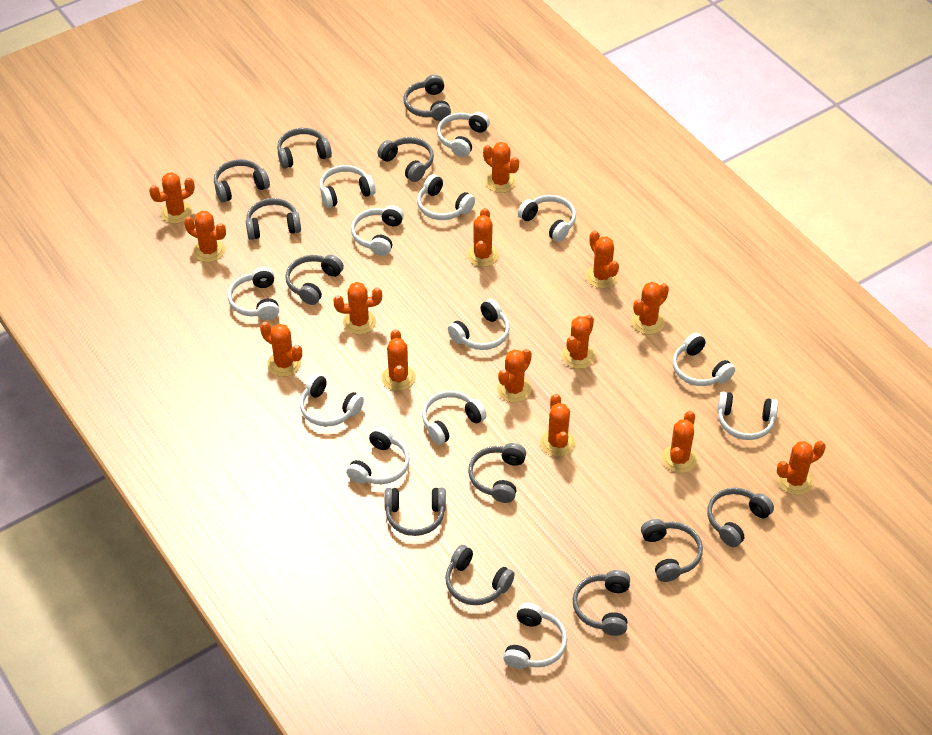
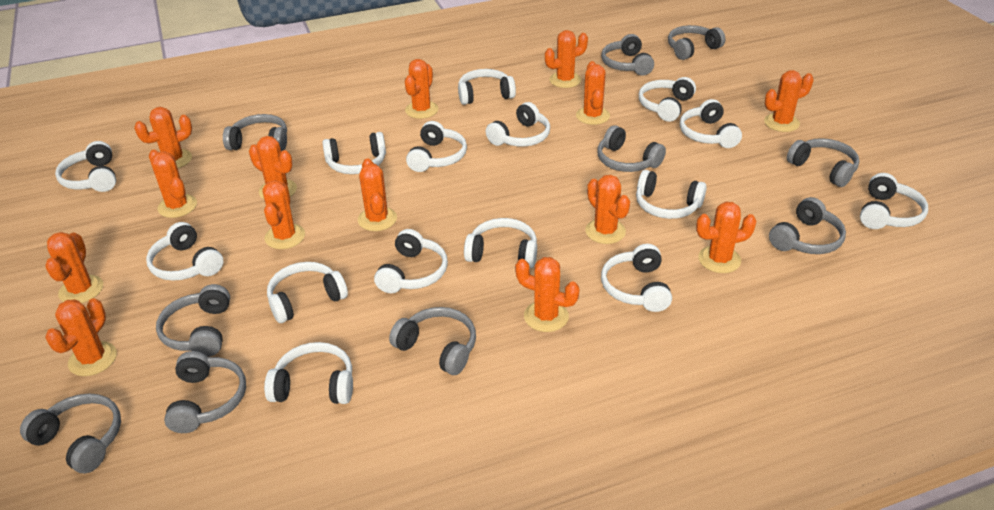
grey headphones: 12 -> 10
white headphones: 13 -> 15

